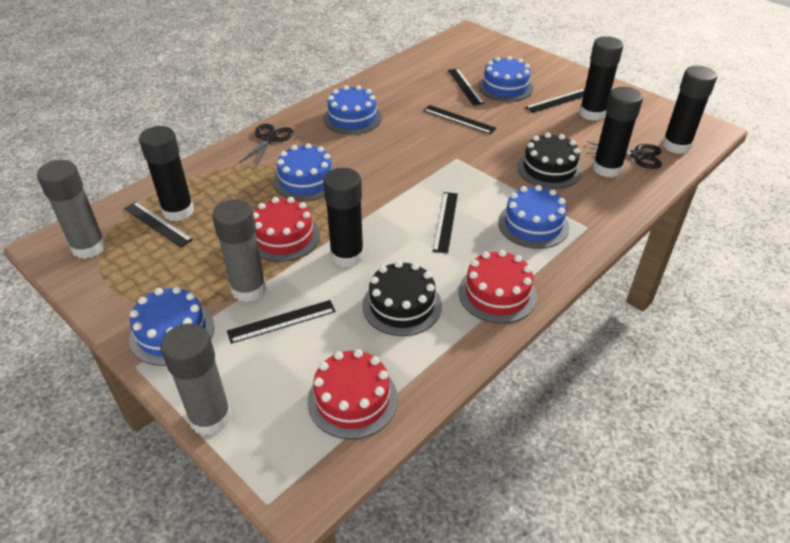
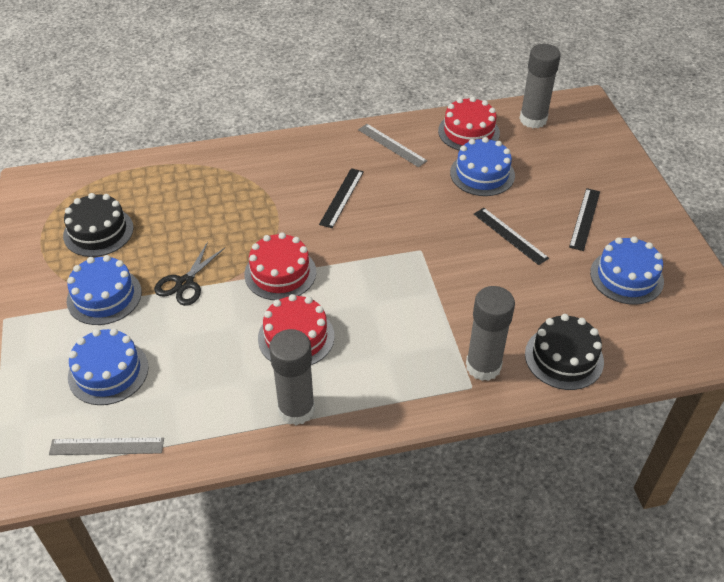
black glue stick: 5 -> 0
black ruler: 6 -> 3
black scissors: 2 -> 1
blue cake: 5 -> 4
grey ruler: 0 -> 2

